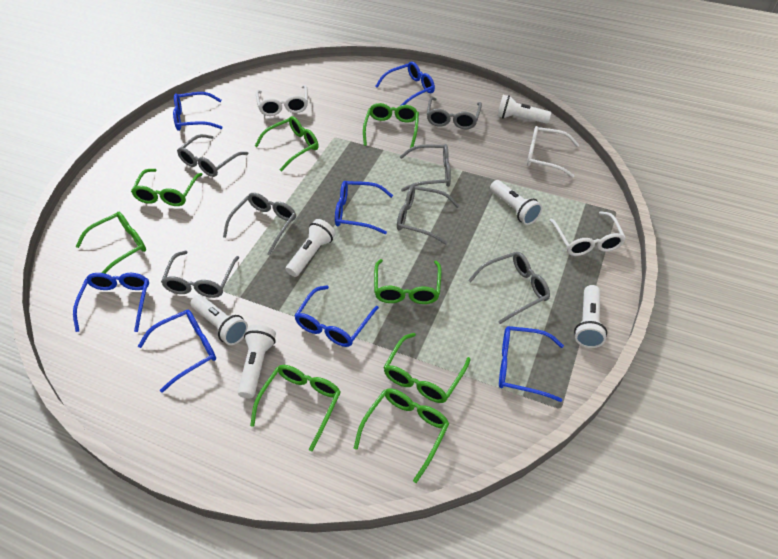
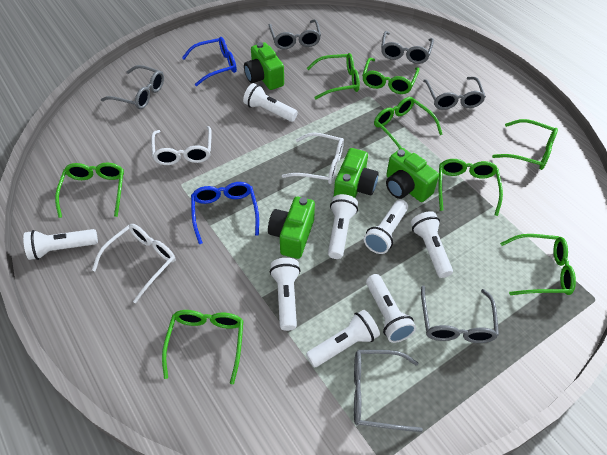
blue glasses: 7 -> 2
green camera: 0 -> 4
grey glasses: 7 -> 6
white flashlight: 6 -> 8

